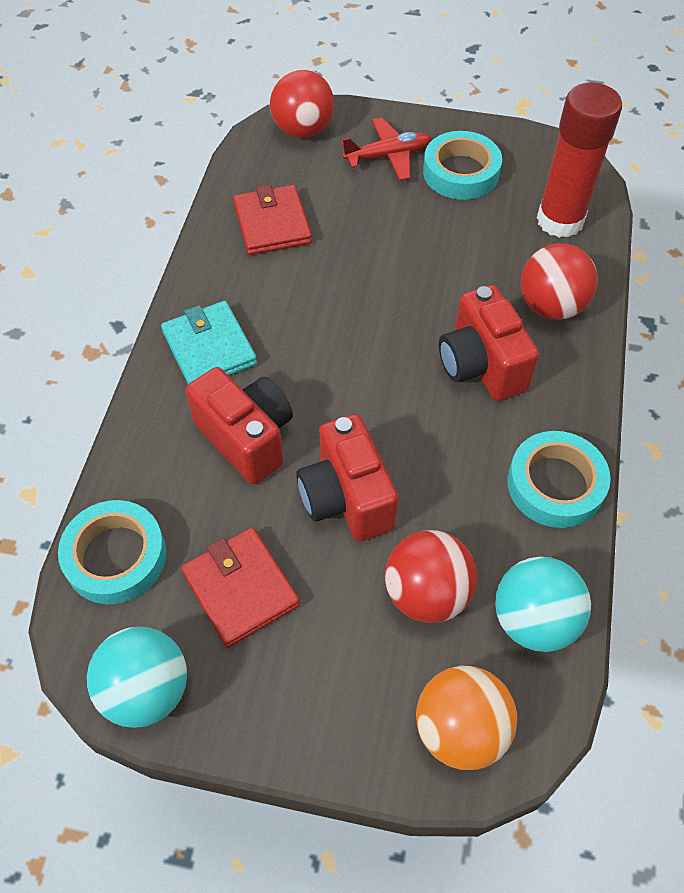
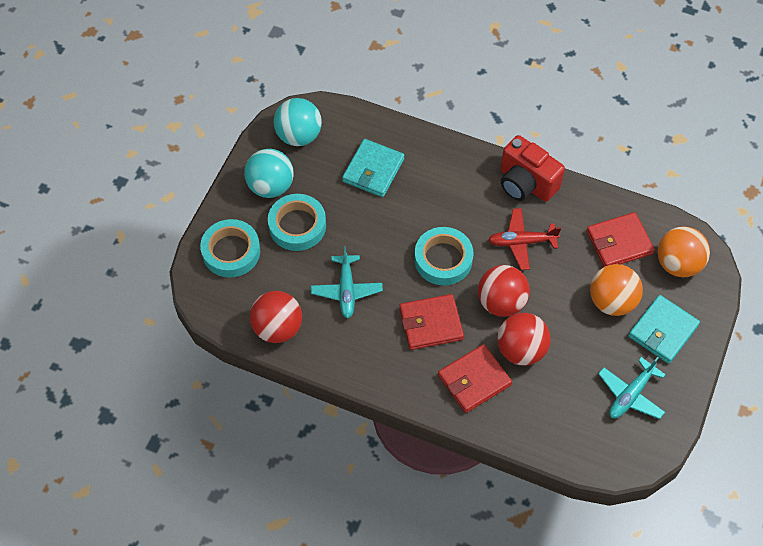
orange ball: 1 -> 2
red camera: 3 -> 1
red glue stick: 1 -> 0
red wallet: 2 -> 3
turquoise plane: 0 -> 2
turquoise wallet: 1 -> 2

